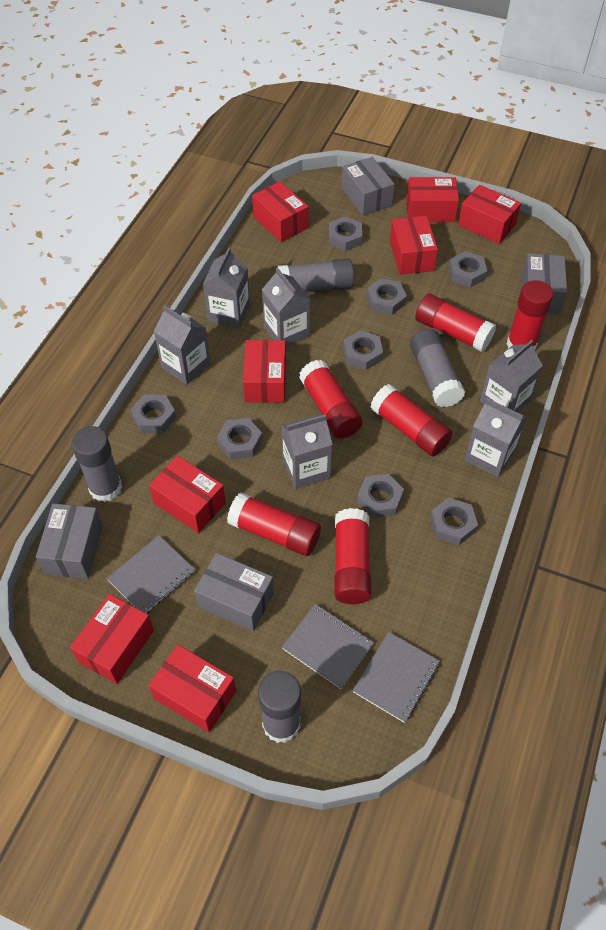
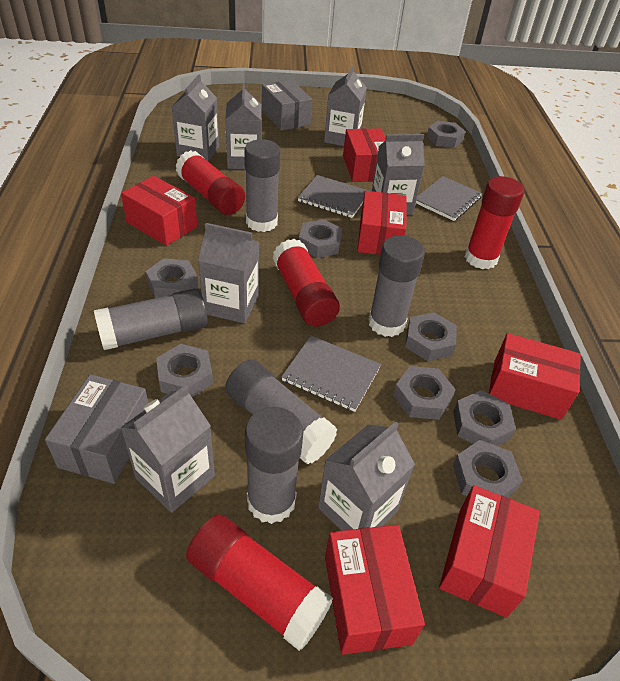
grey box: 4 -> 2
grey carton: 6 -> 7
grey glue stick: 4 -> 5
red box: 8 -> 6
red glue stick: 6 -> 4

